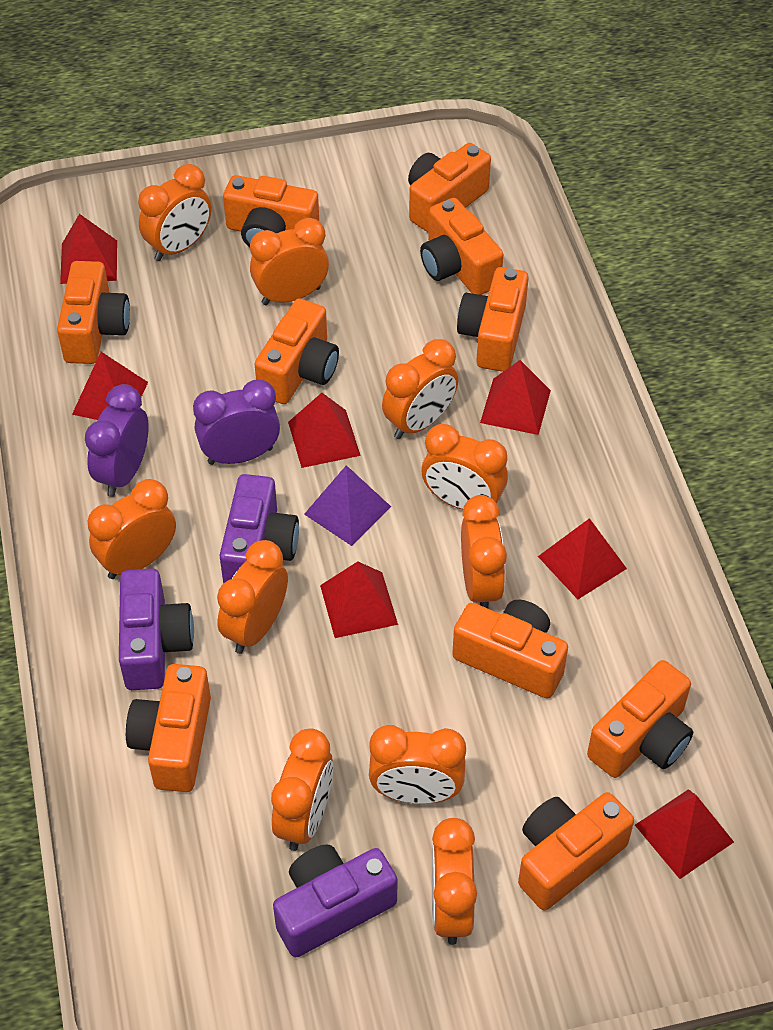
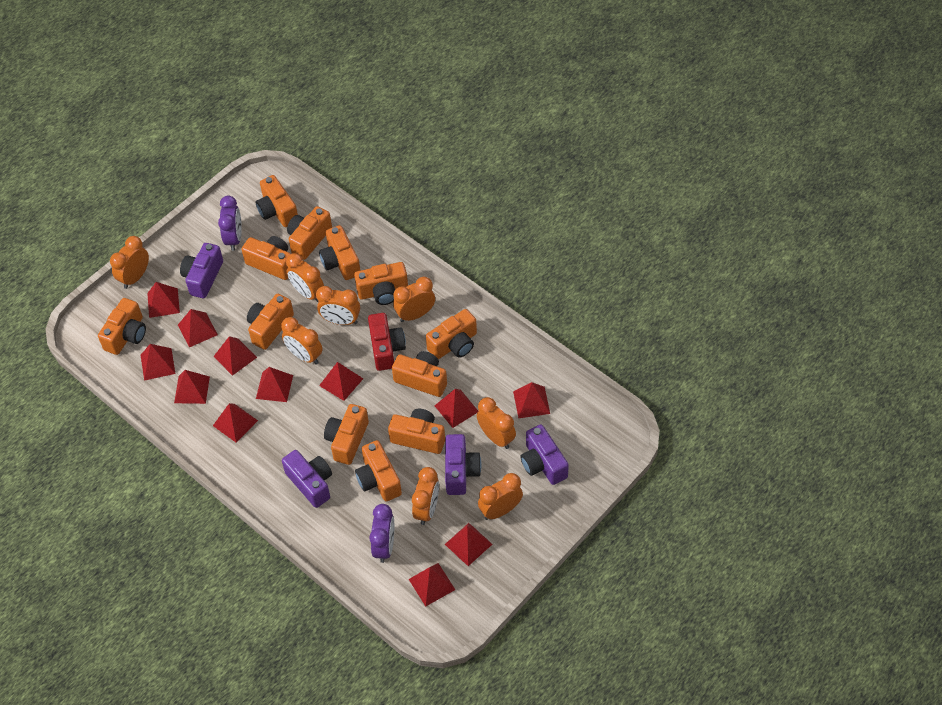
orange camera: 10 -> 12
orange clock: 10 -> 8
purple camera: 3 -> 4
purple pyramid: 1 -> 0
red camera: 0 -> 1
red pyramid: 7 -> 12

